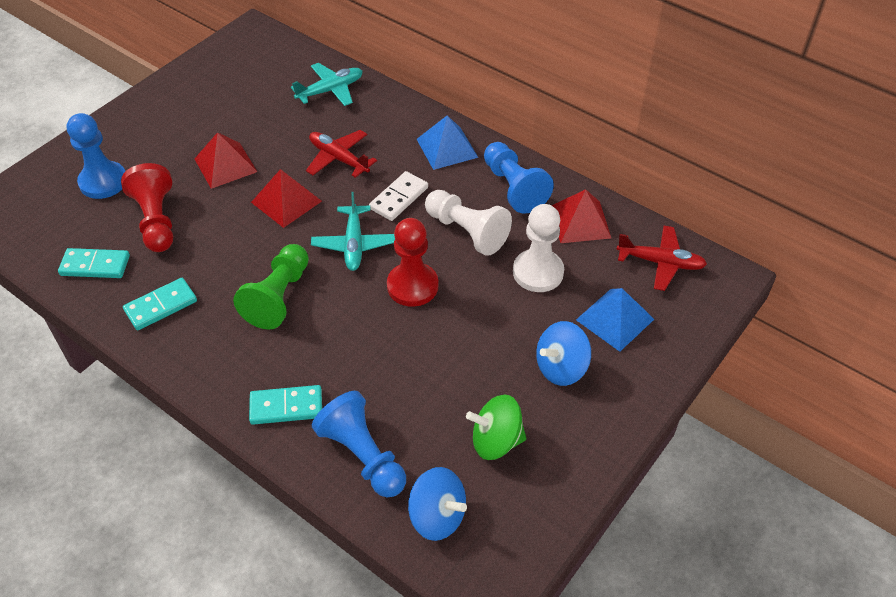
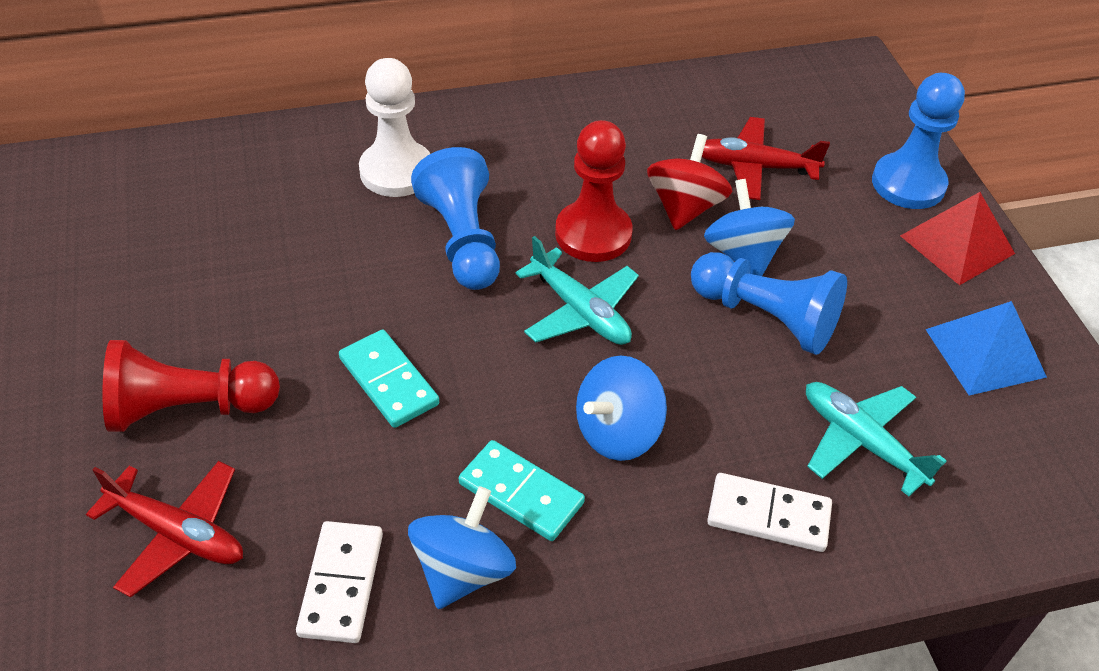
blue pyramid: 2 -> 1
blue spinning top: 2 -> 3
green pawn: 1 -> 0
green spinning top: 1 -> 0
red pyramid: 3 -> 1
red spinning top: 0 -> 1
turquoise domino: 3 -> 2
white domino: 1 -> 2
white pawn: 2 -> 1

